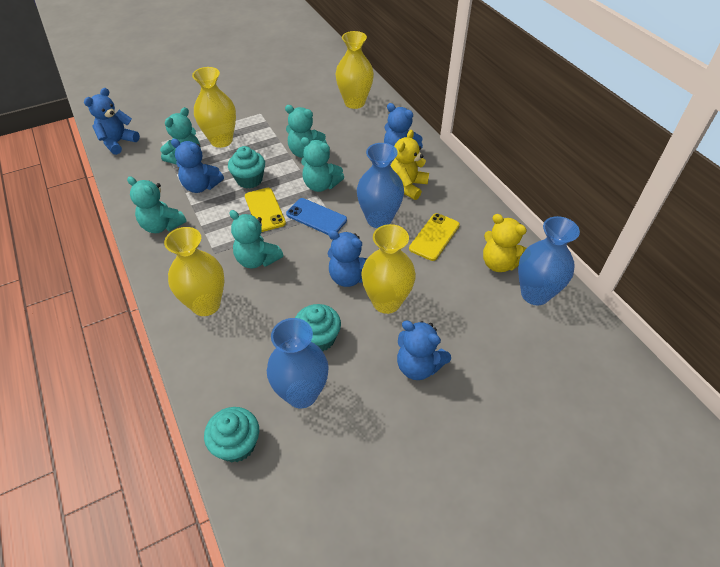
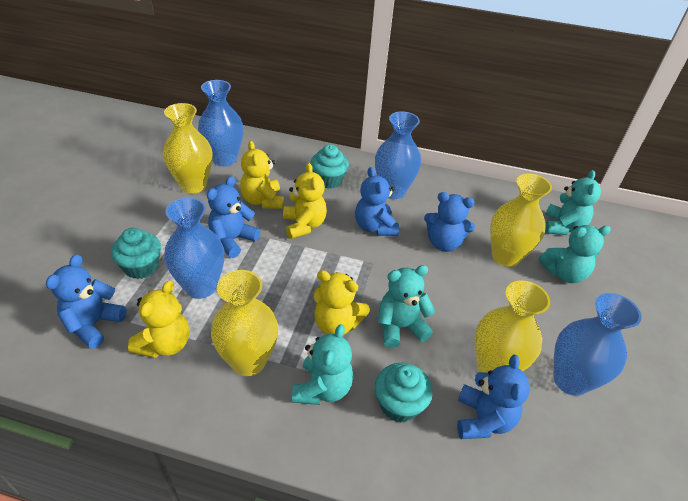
blue phone: 1 -> 0
blue vase: 3 -> 4
turquoise teddy bear: 5 -> 4
yellow phone: 2 -> 0
yellow teddy bear: 2 -> 4

